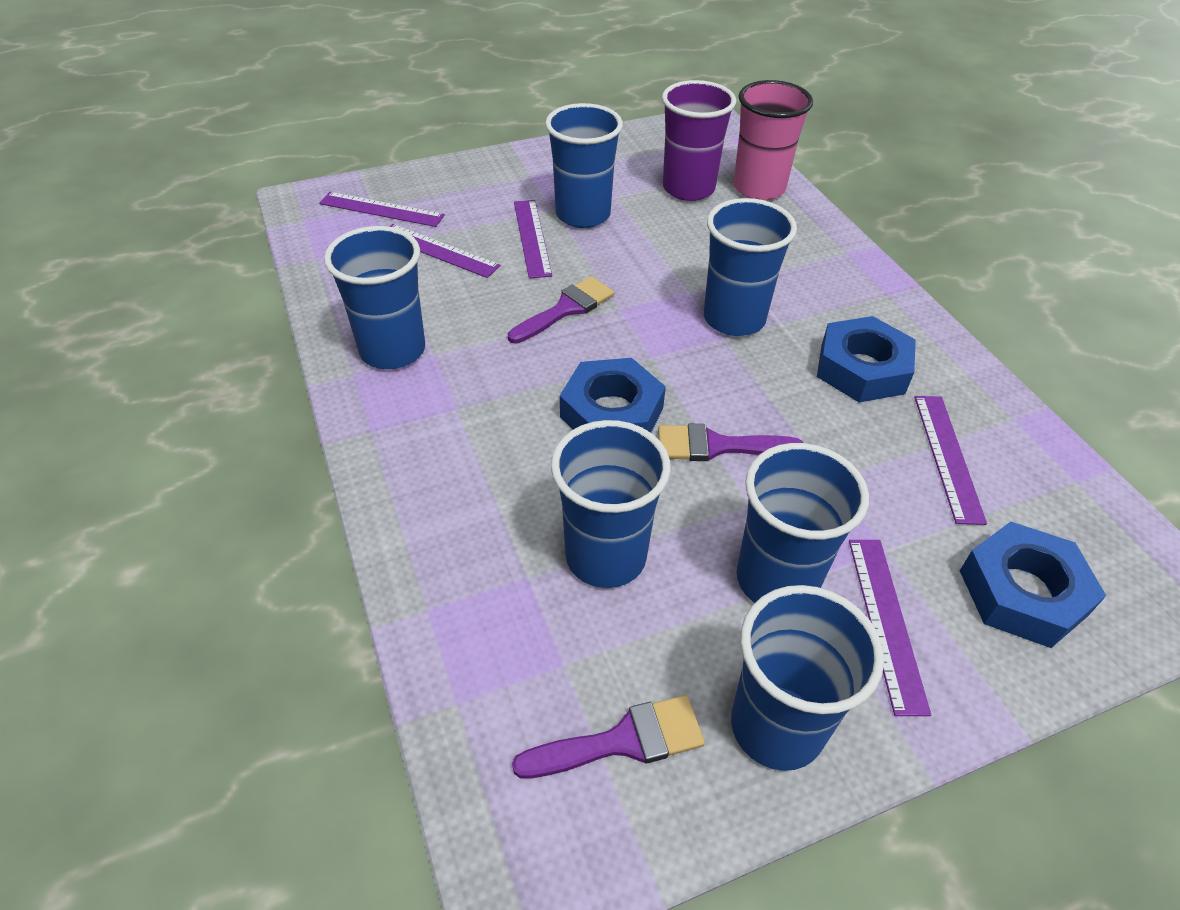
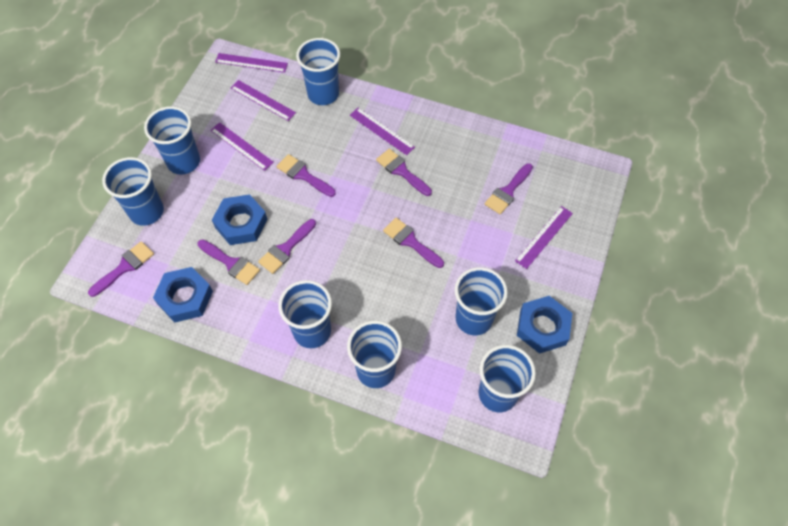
blue cup: 6 -> 7
pink cup: 1 -> 0
purple brush: 3 -> 7
purple cup: 1 -> 0

